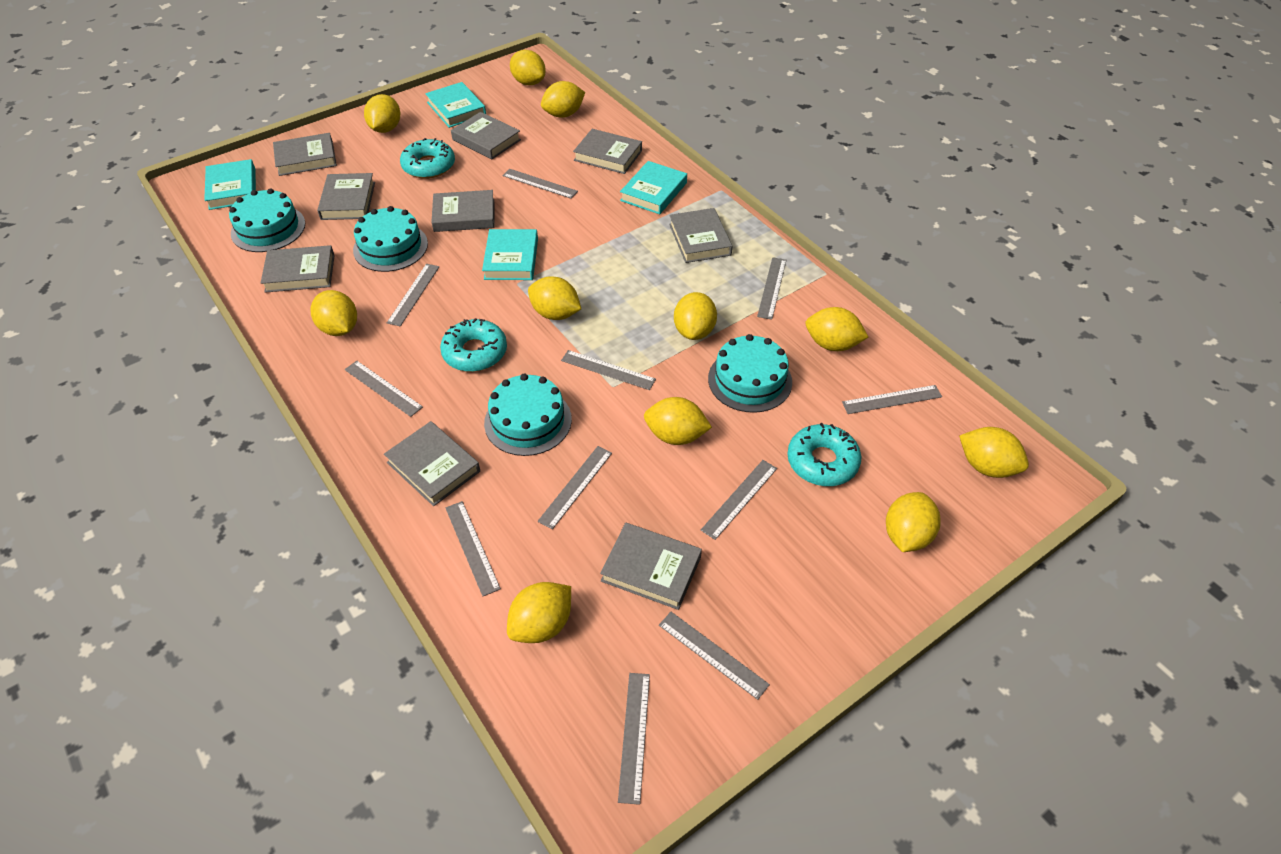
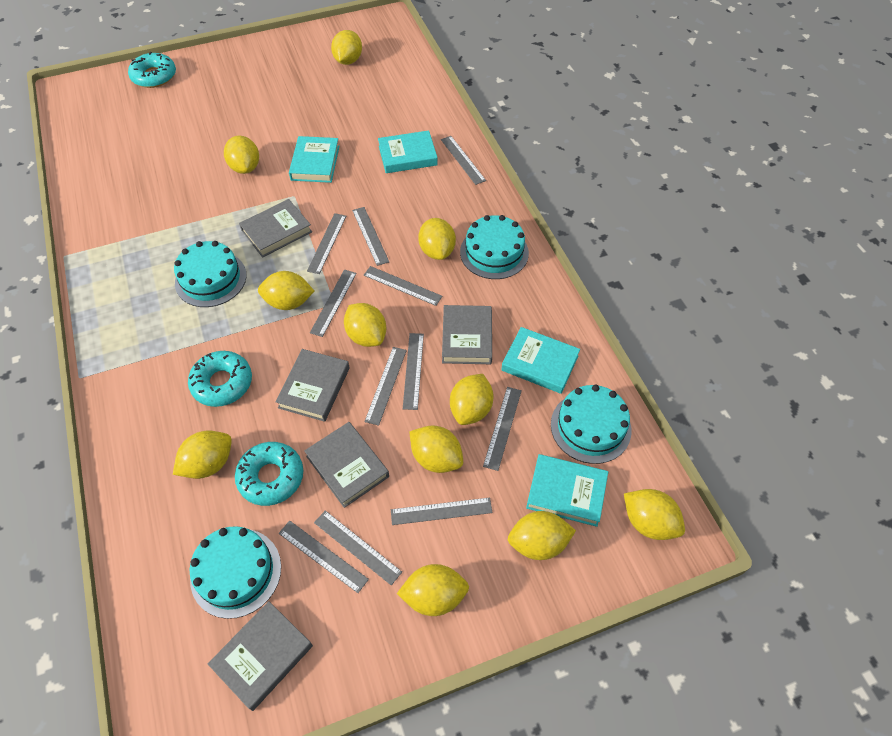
grey book: 9 -> 5

